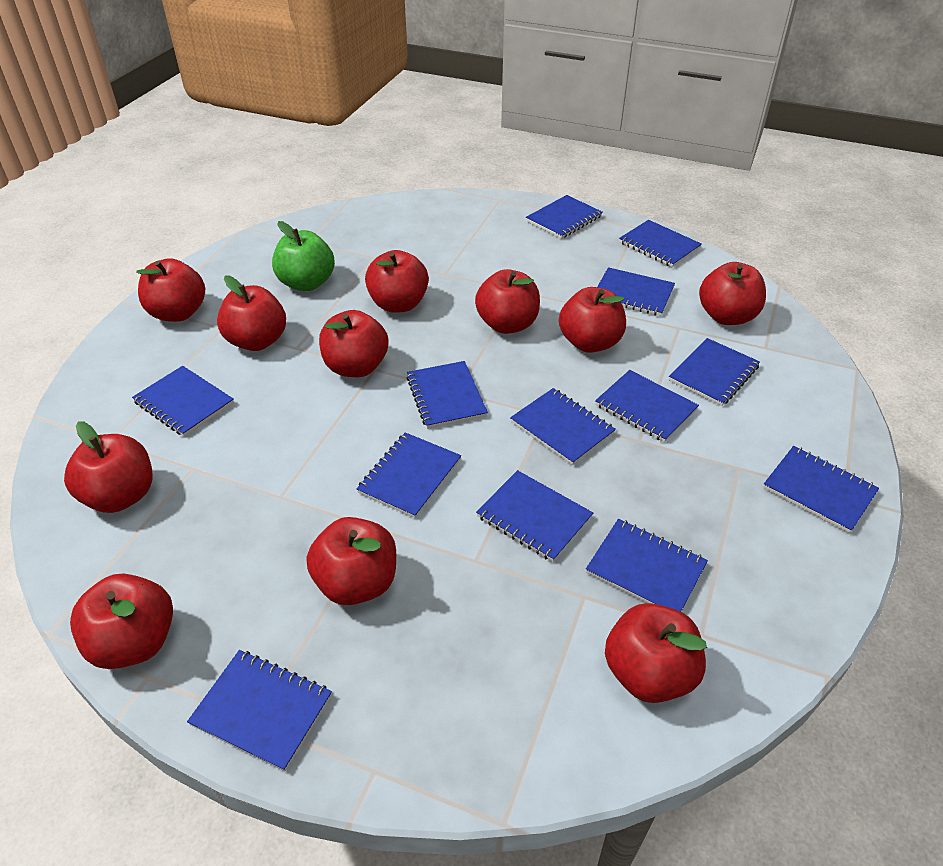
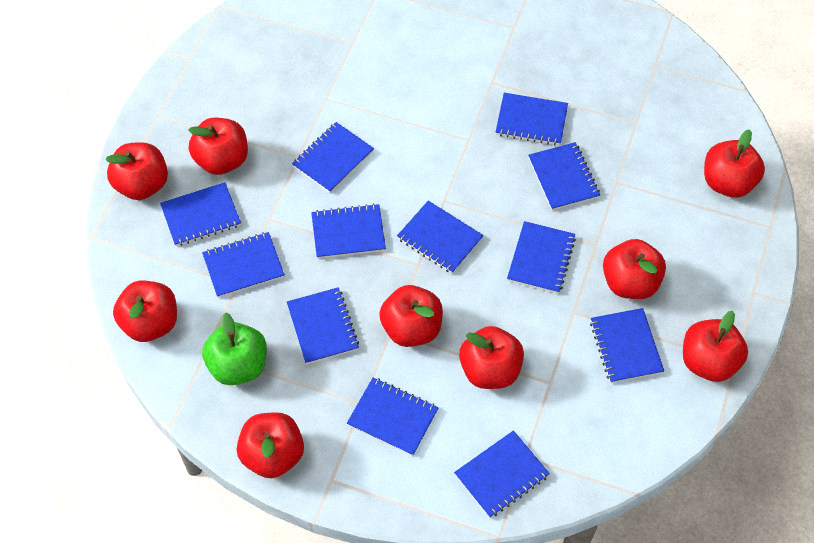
blue notebook: 13 -> 12
red apple: 11 -> 9

